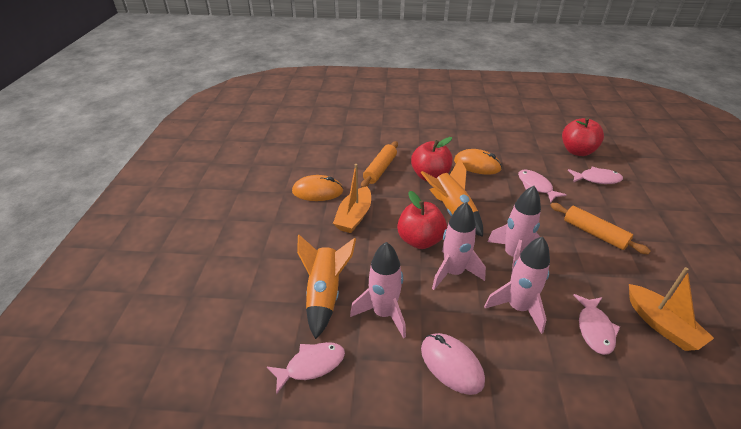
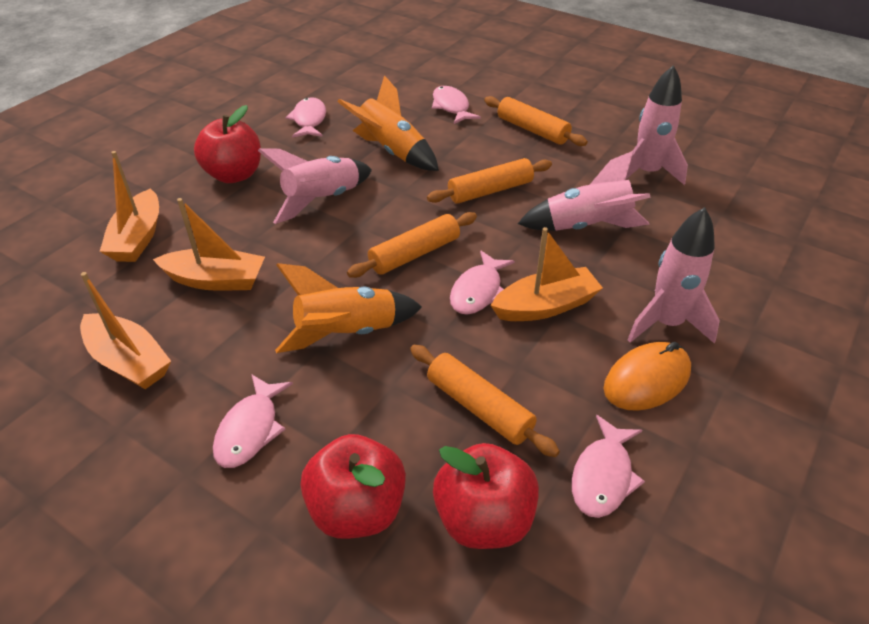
orange boat: 2 -> 4
orange mouse: 2 -> 1
orange rolling pin: 2 -> 4
pink fish: 4 -> 5
pink mouse: 1 -> 0

